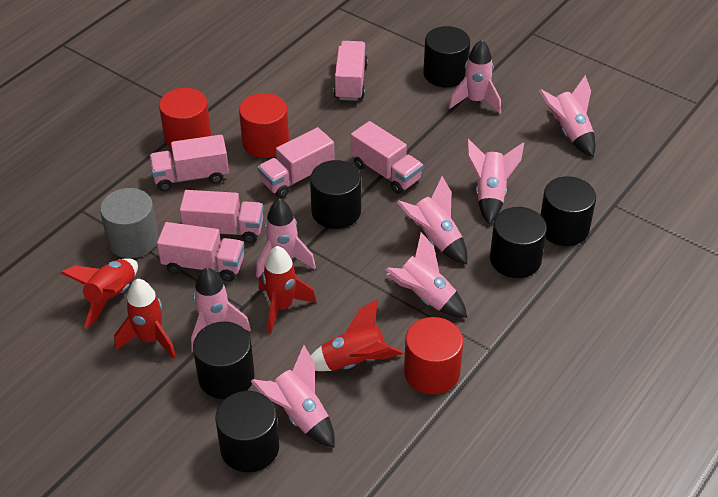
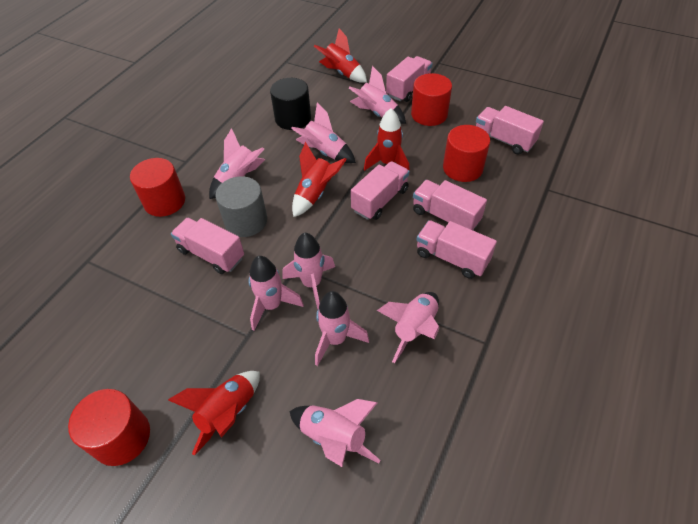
black cylinder: 6 -> 1
red cylinder: 3 -> 4

